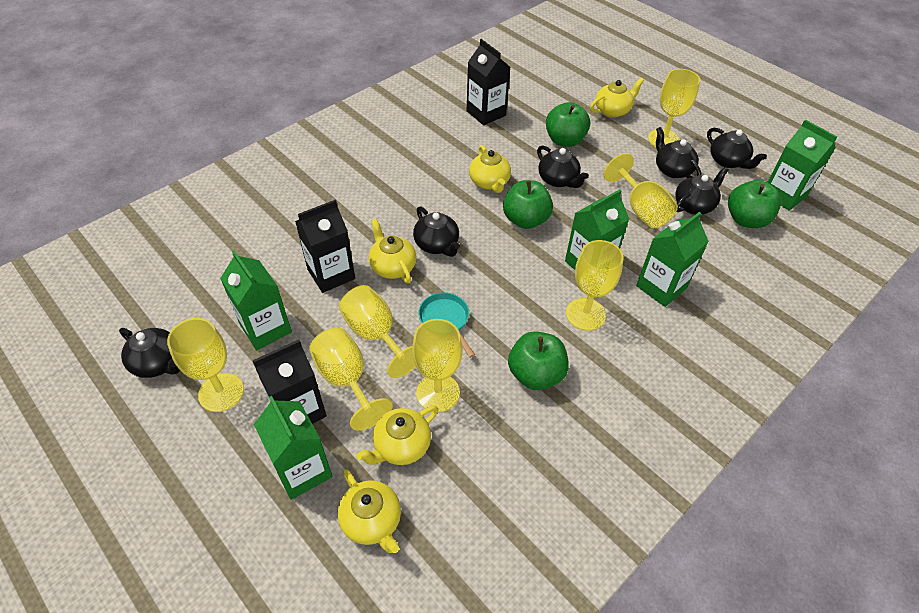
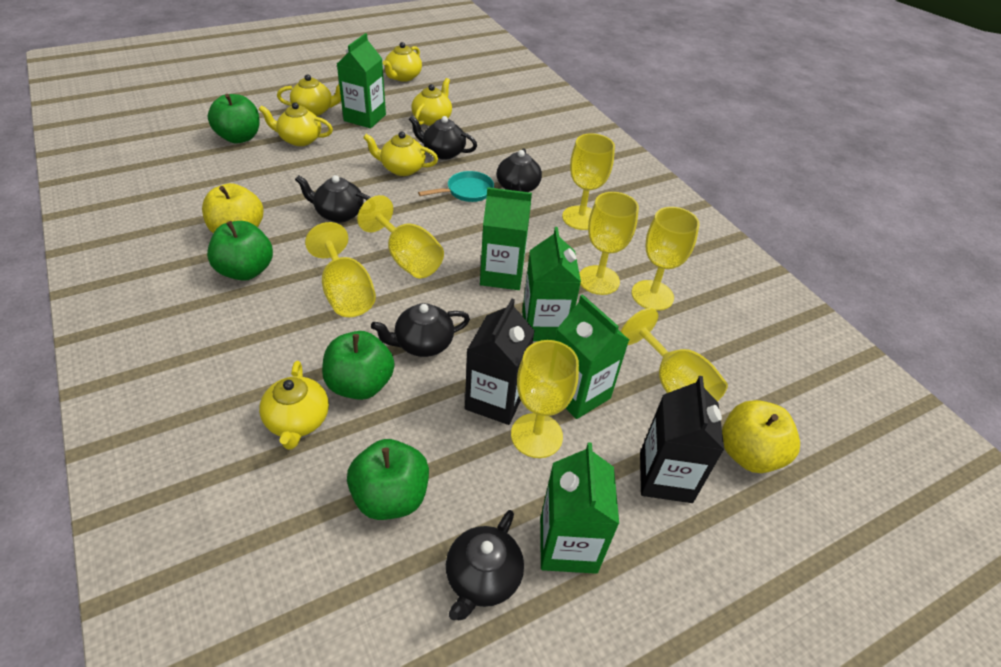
black carton: 3 -> 2
black teapot: 6 -> 5
yellow apple: 0 -> 2
yellow teapot: 5 -> 6

